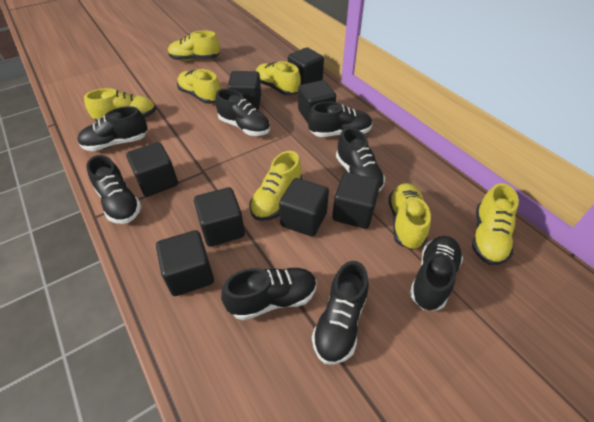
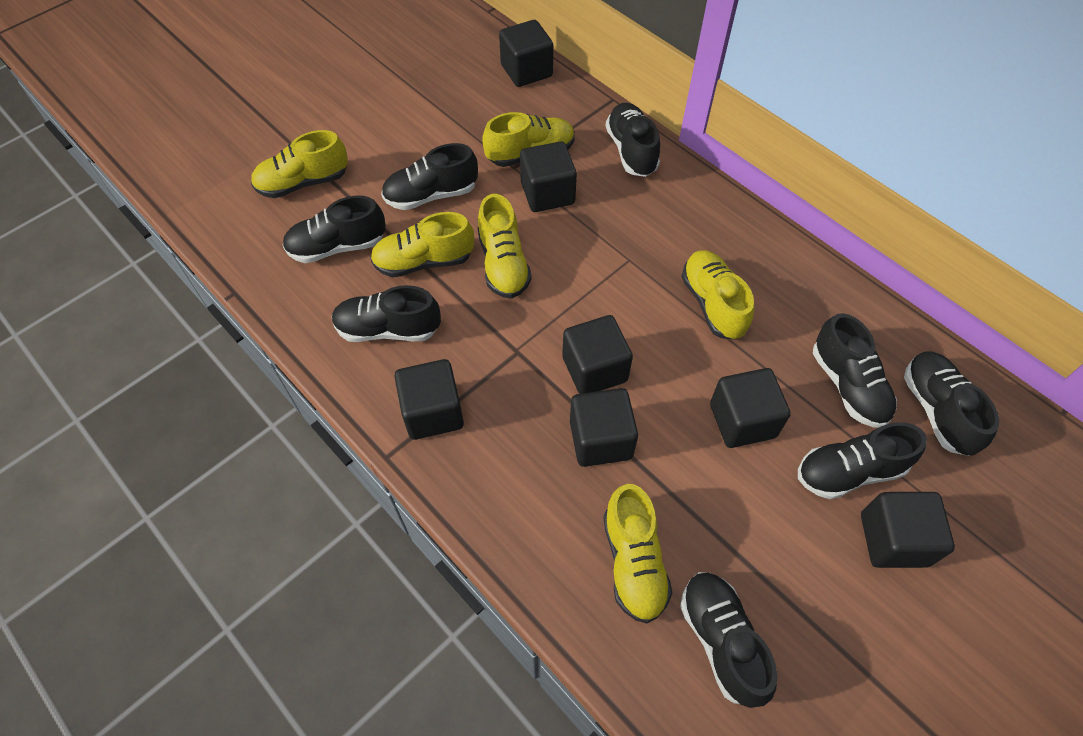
black cube: 8 -> 7
yellow shoe: 7 -> 6

